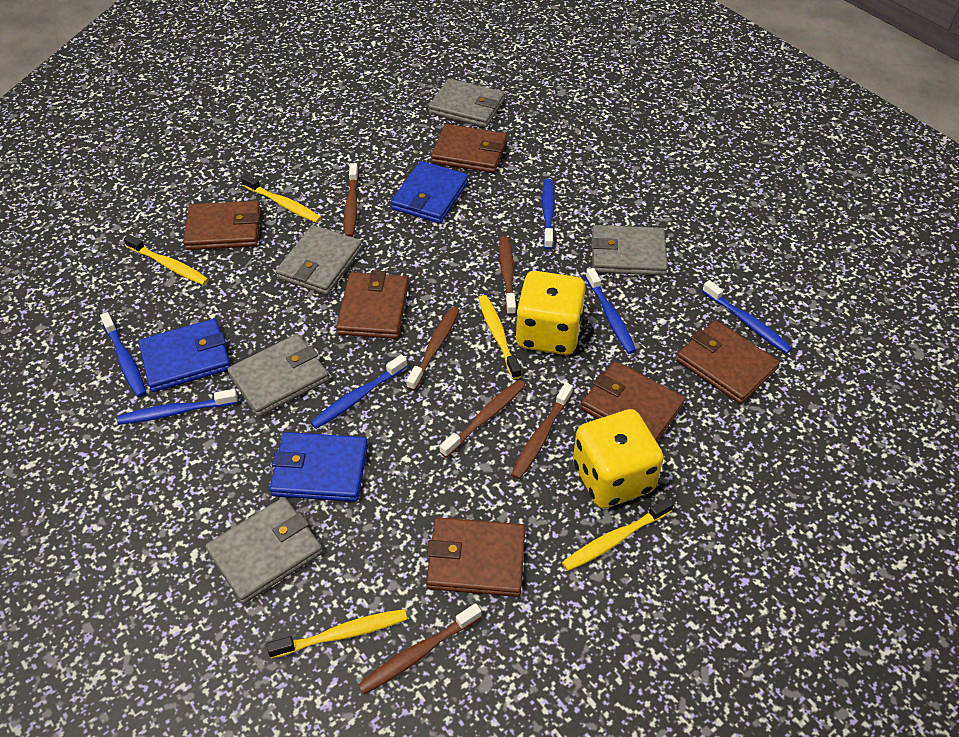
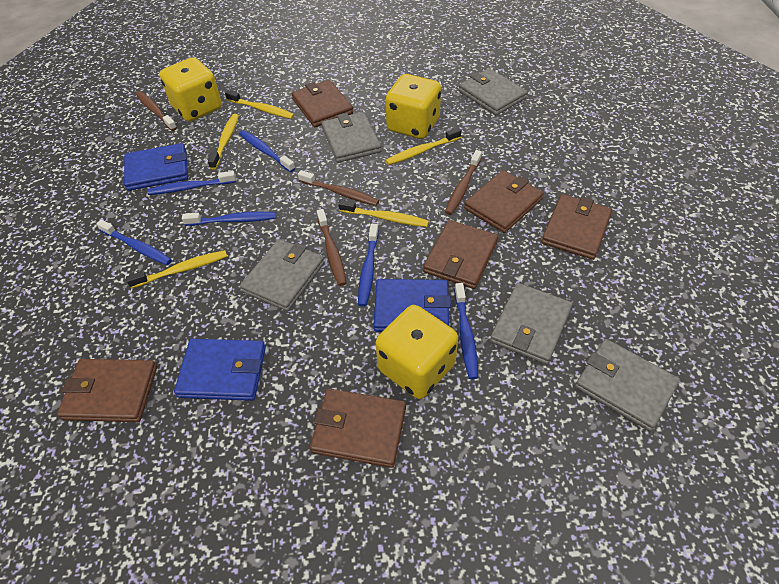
brown toothbrush: 6 -> 4
yellow dice: 2 -> 3

